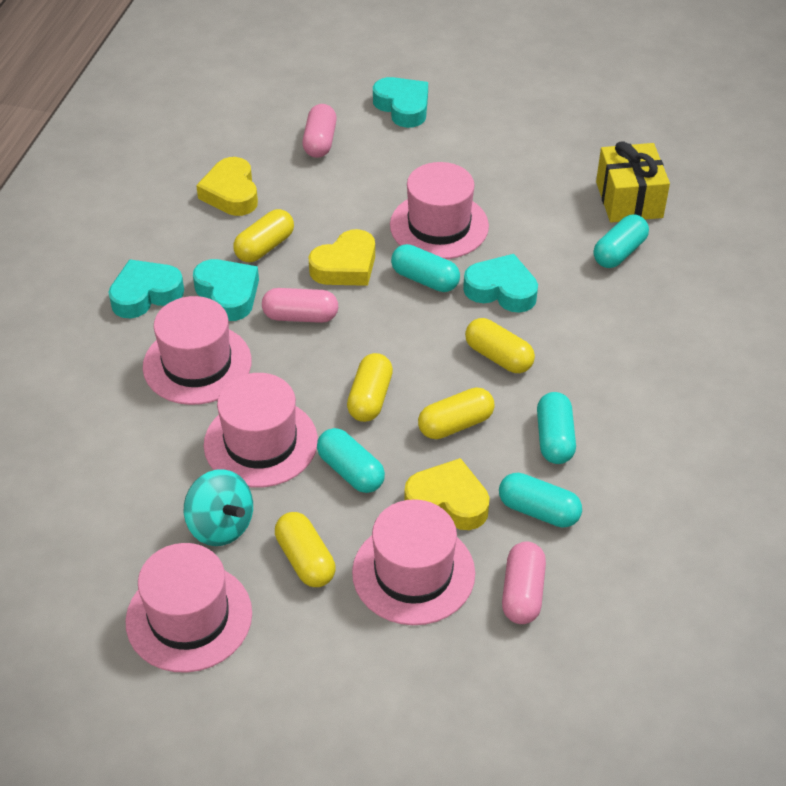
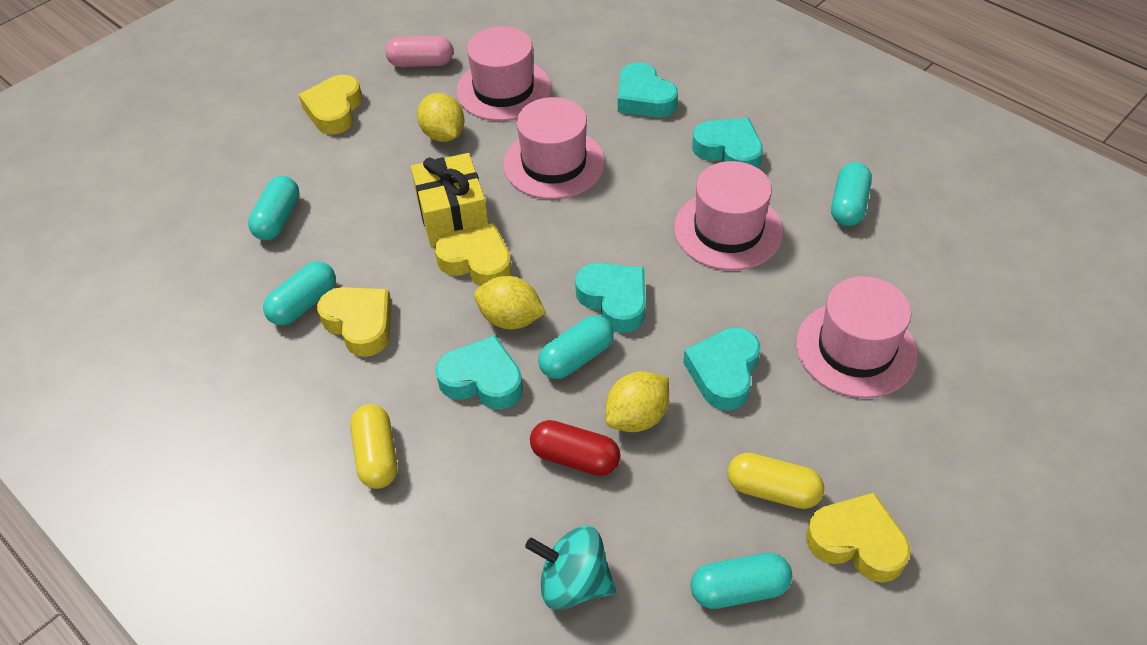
pink capsule: 3 -> 1
pink hat: 5 -> 4
red capsule: 0 -> 1
turquoise heart: 4 -> 5
yellow capsule: 5 -> 2
yellow heart: 3 -> 4
yellow lemon: 0 -> 3

